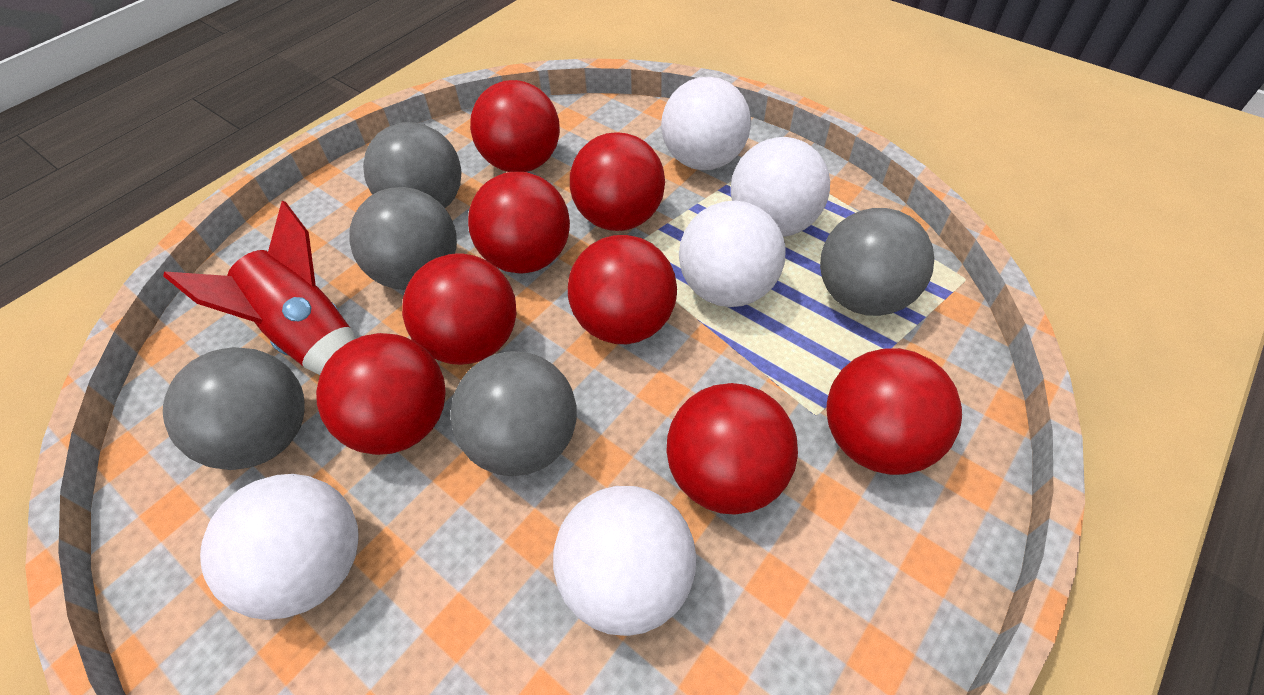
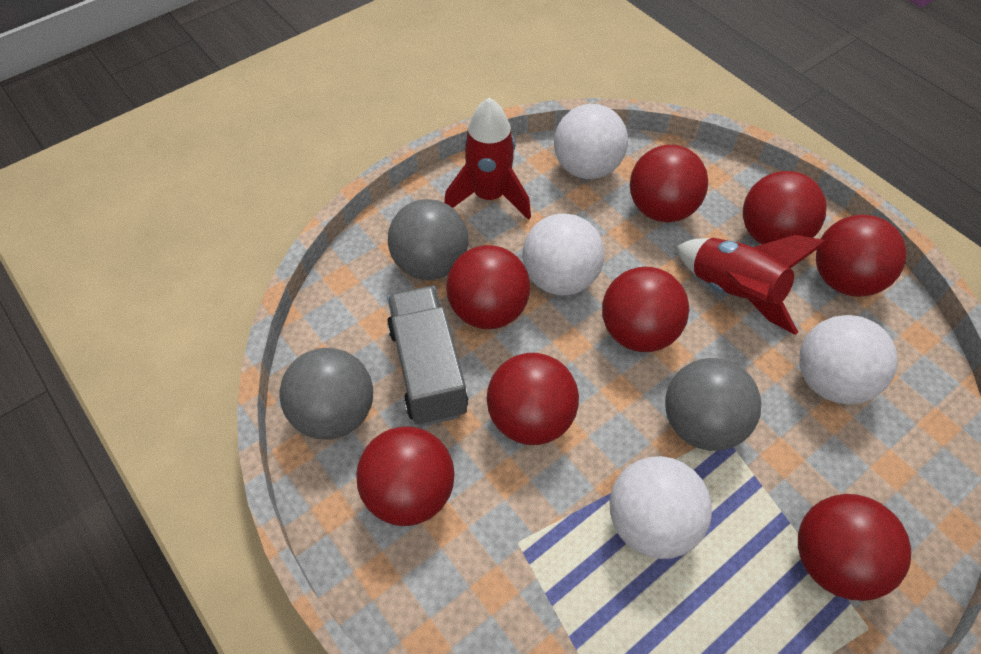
grey ball: 5 -> 3
grey truck: 0 -> 1
red rocket: 1 -> 2
white ball: 5 -> 4

